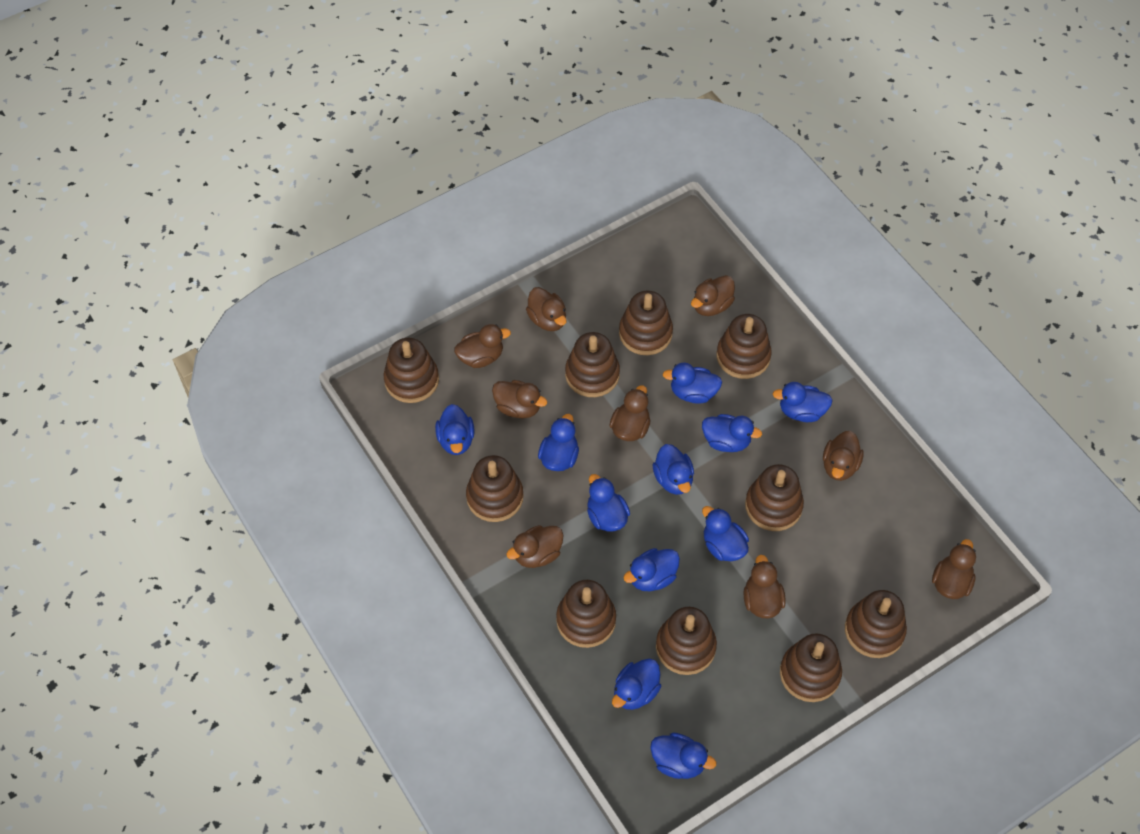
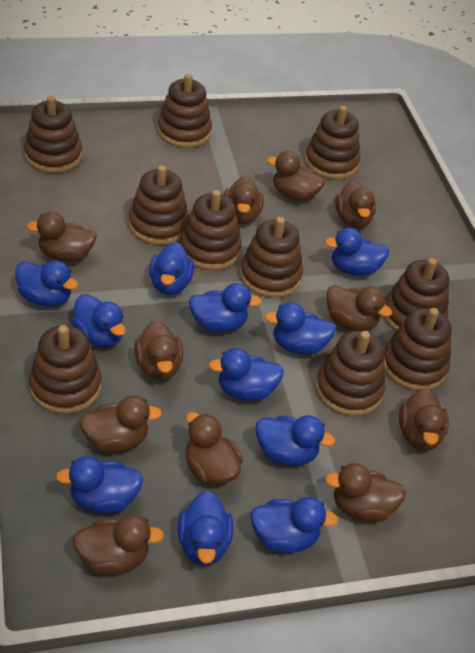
brown duck: 9 -> 11

